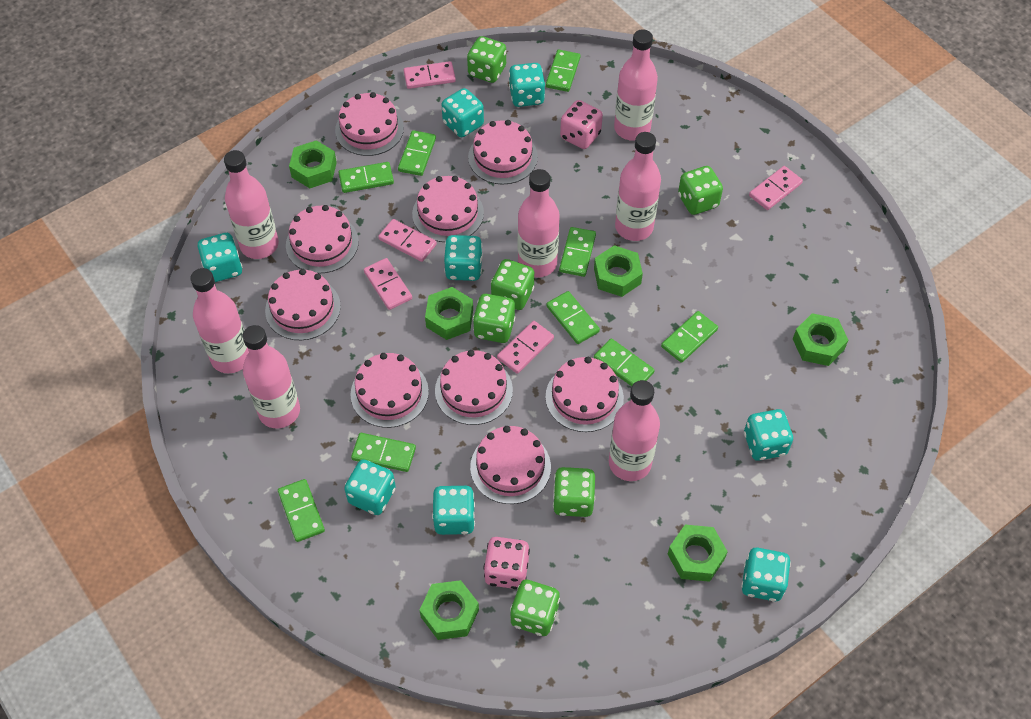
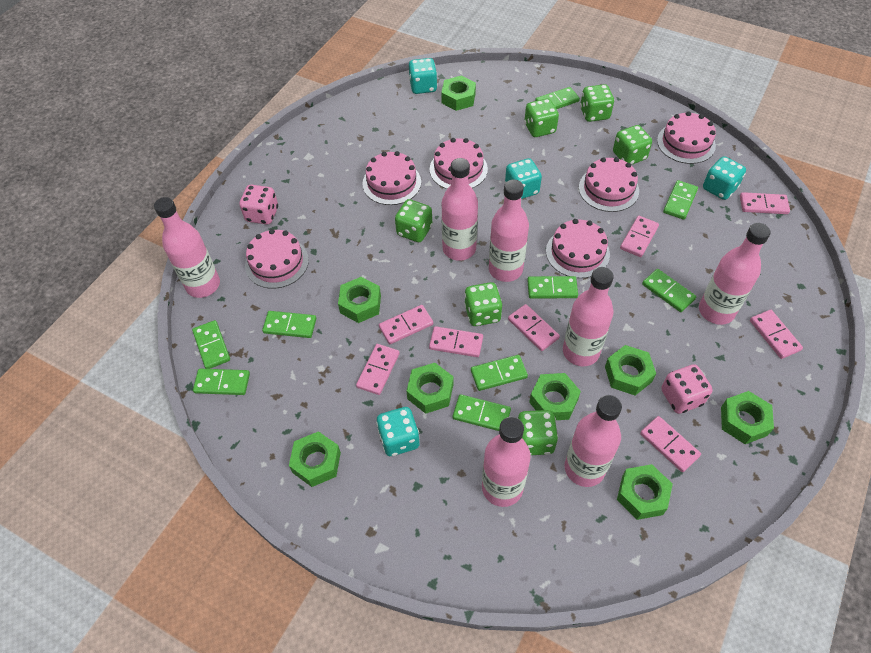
green nut: 6 -> 8
pink cake: 9 -> 6
pink domino: 5 -> 8
turquoise dice: 8 -> 4

